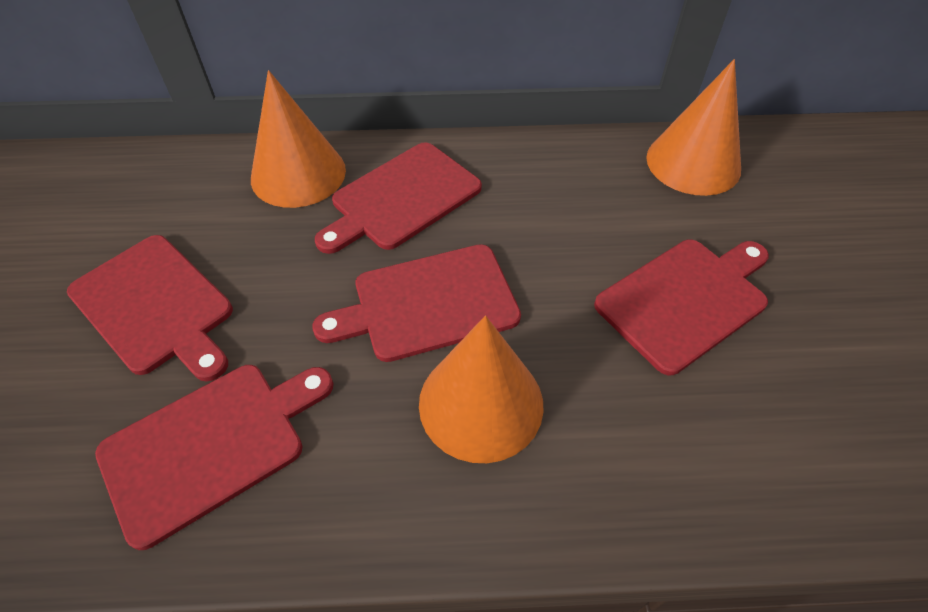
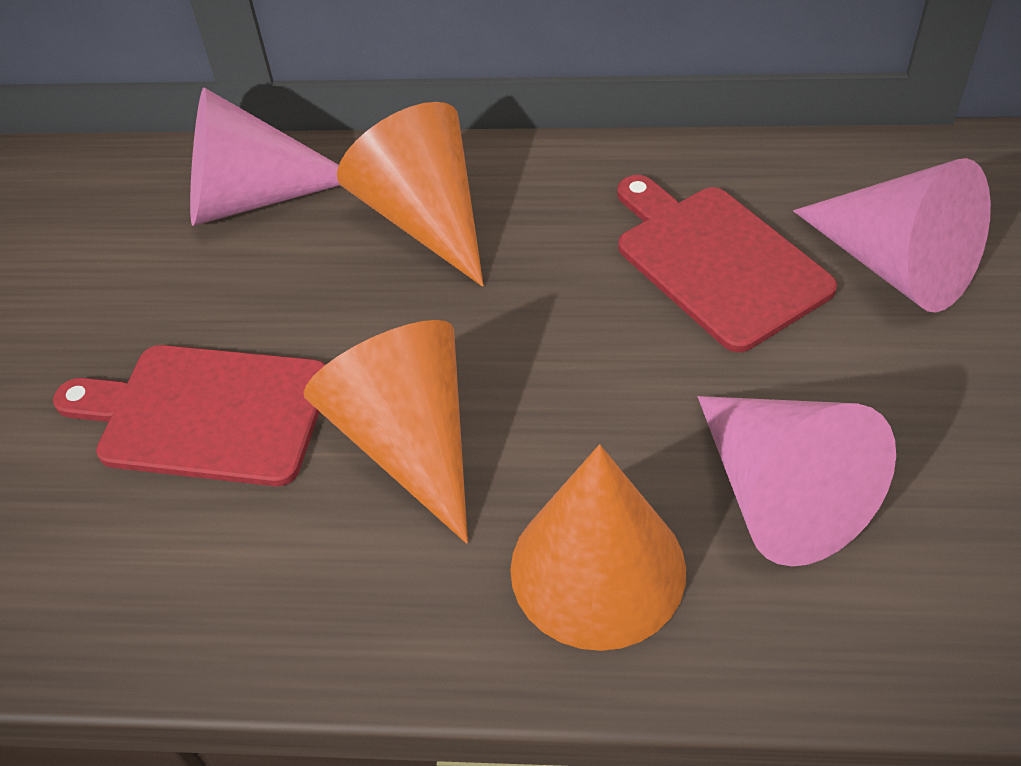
pink cone: 0 -> 3
red cutting board: 5 -> 2

